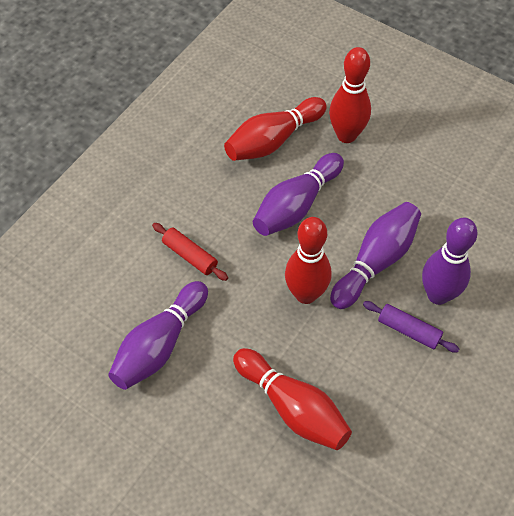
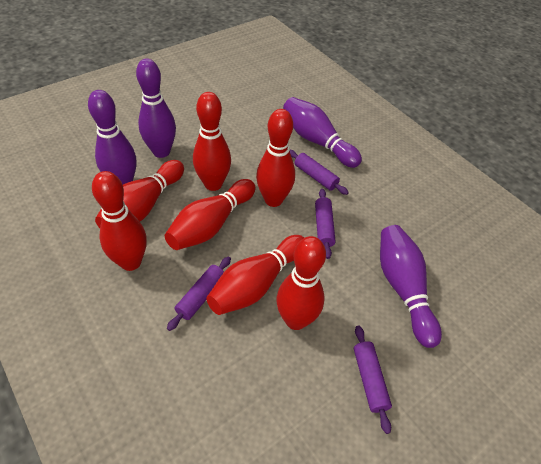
purple rolling pin: 1 -> 4
red bowling pin: 4 -> 7
red rolling pin: 1 -> 0

